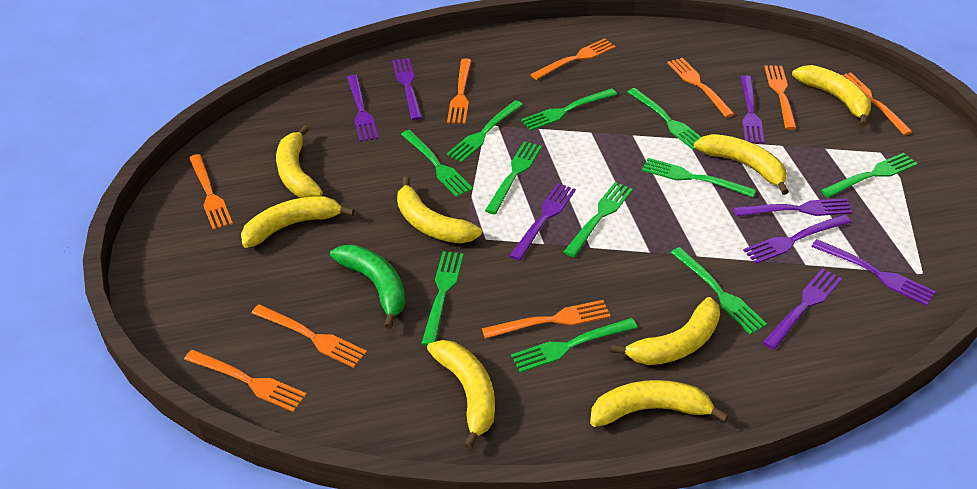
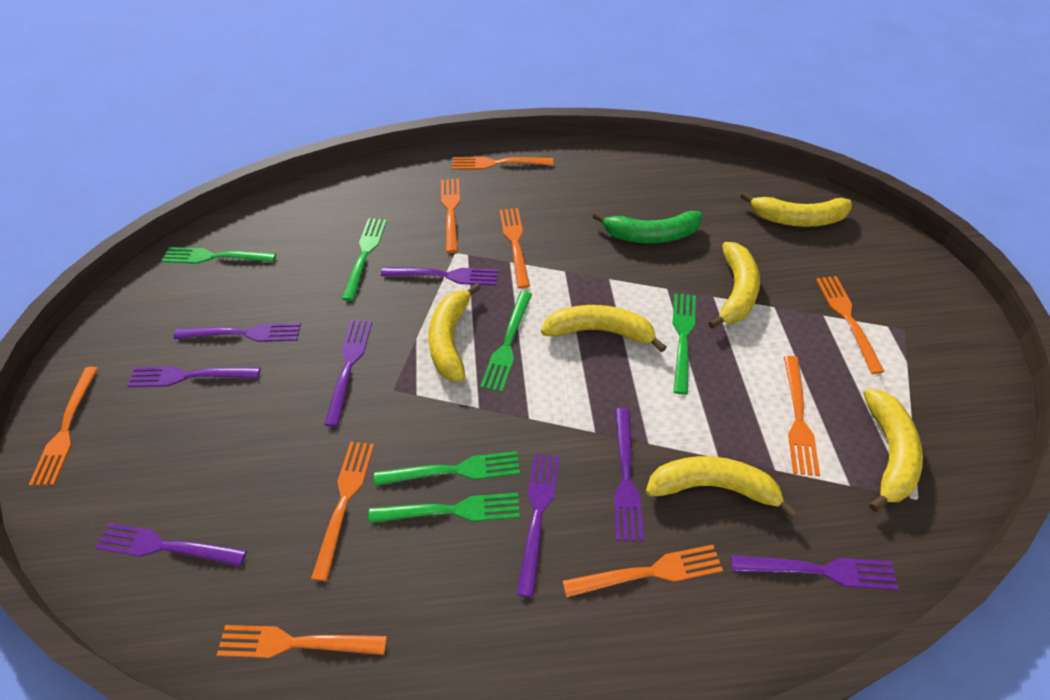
green fork: 11 -> 6
yellow banana: 8 -> 6

